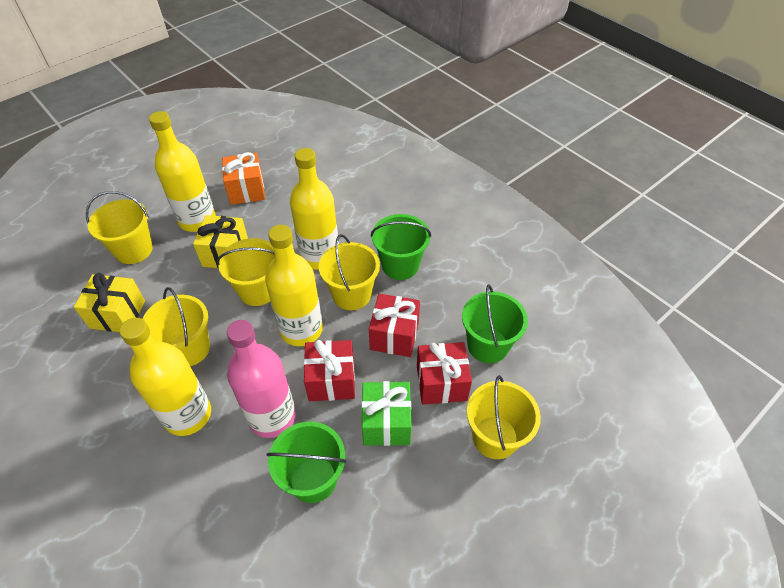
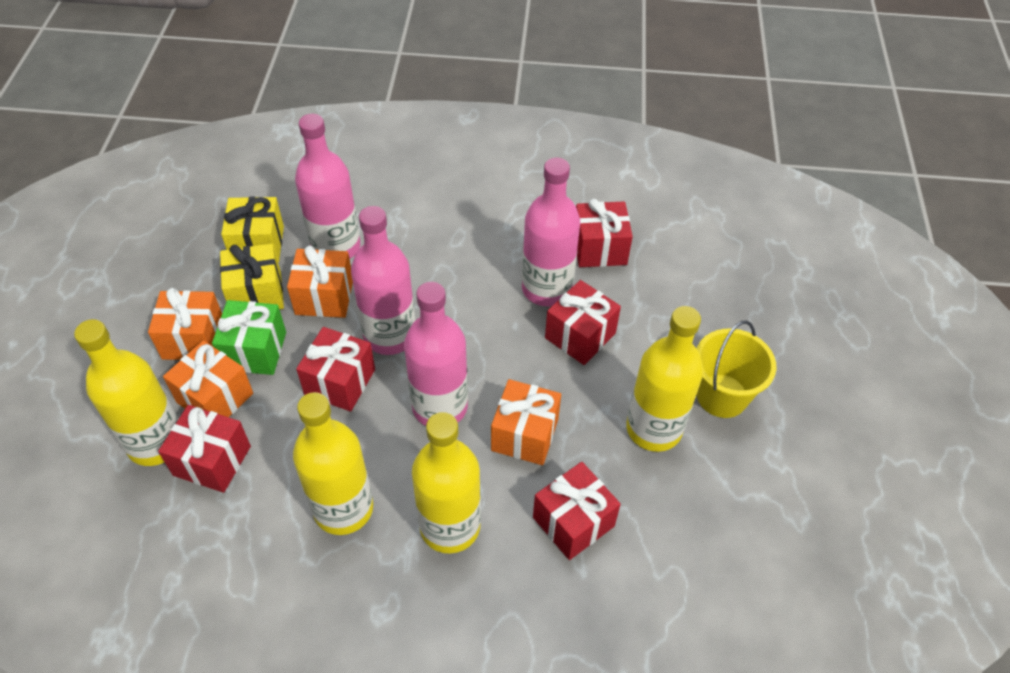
green bucket: 3 -> 0
orange gift: 1 -> 4
pink bottle: 1 -> 4
red gift: 3 -> 5
yellow bucket: 5 -> 1

